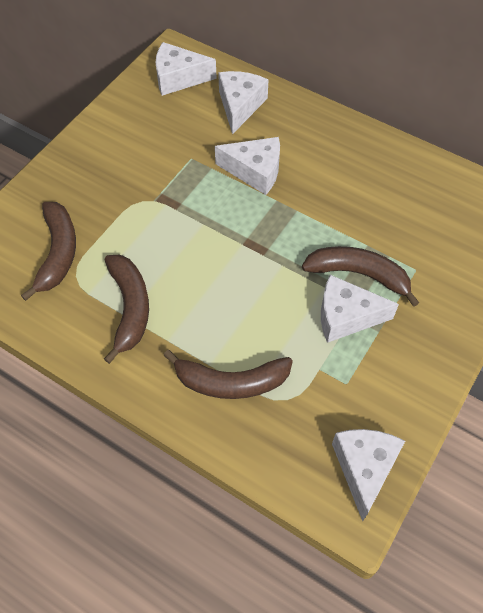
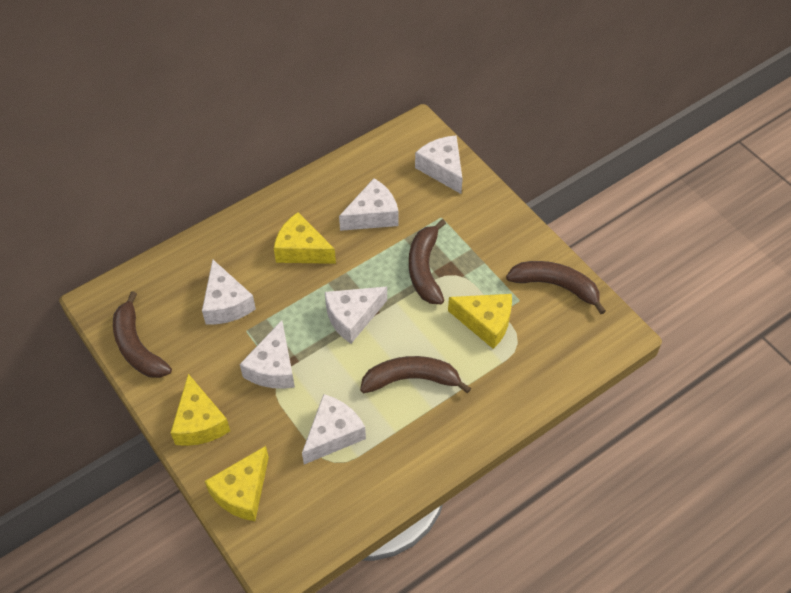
white cheese: 5 -> 6
yellow cheese: 0 -> 4

